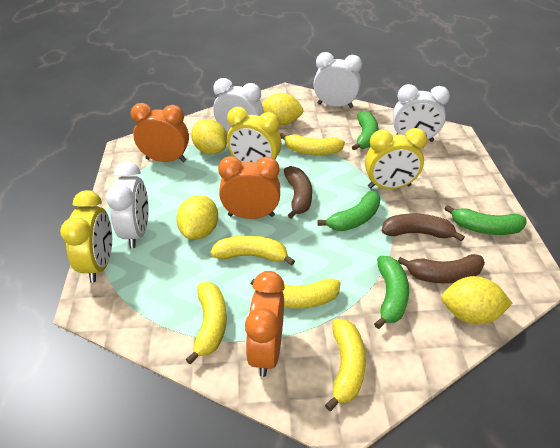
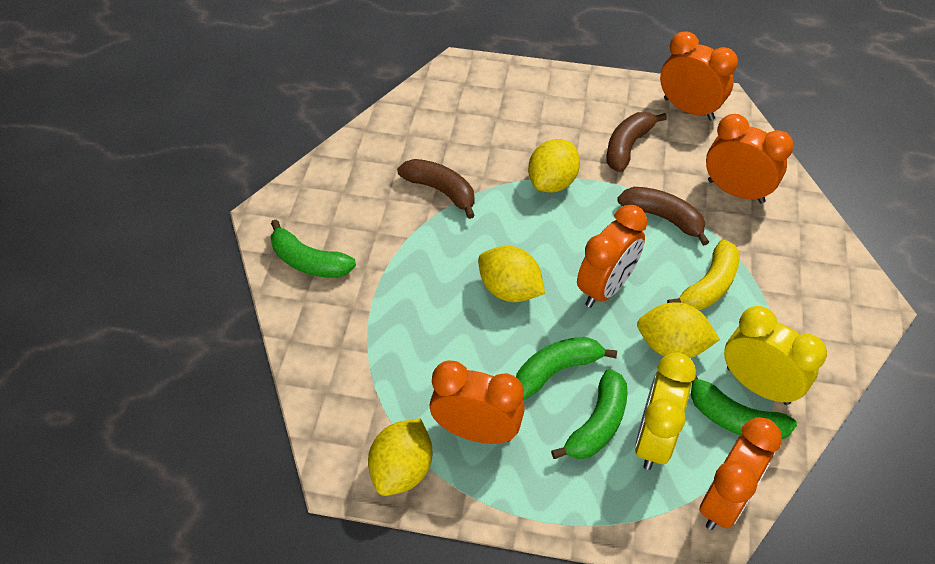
orange clock: 3 -> 5
white clock: 4 -> 0
yellow banana: 5 -> 1
yellow clock: 3 -> 2

